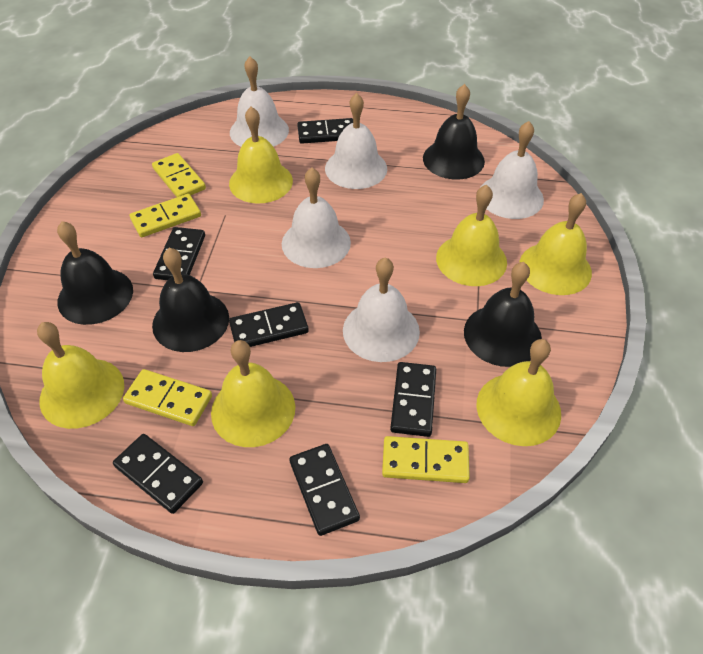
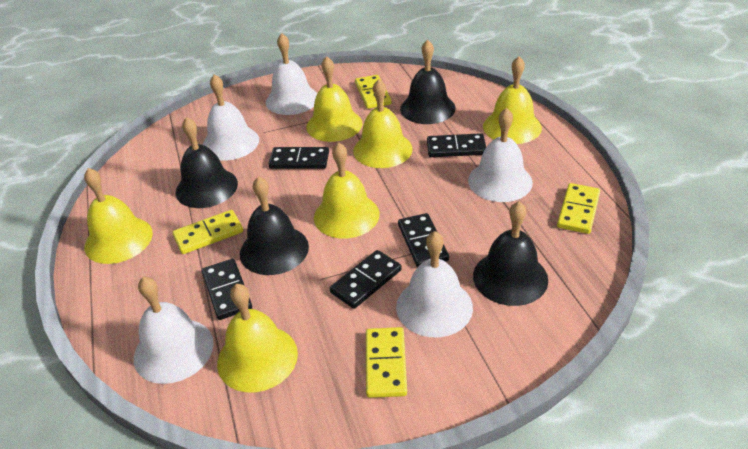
black domino: 6 -> 5

